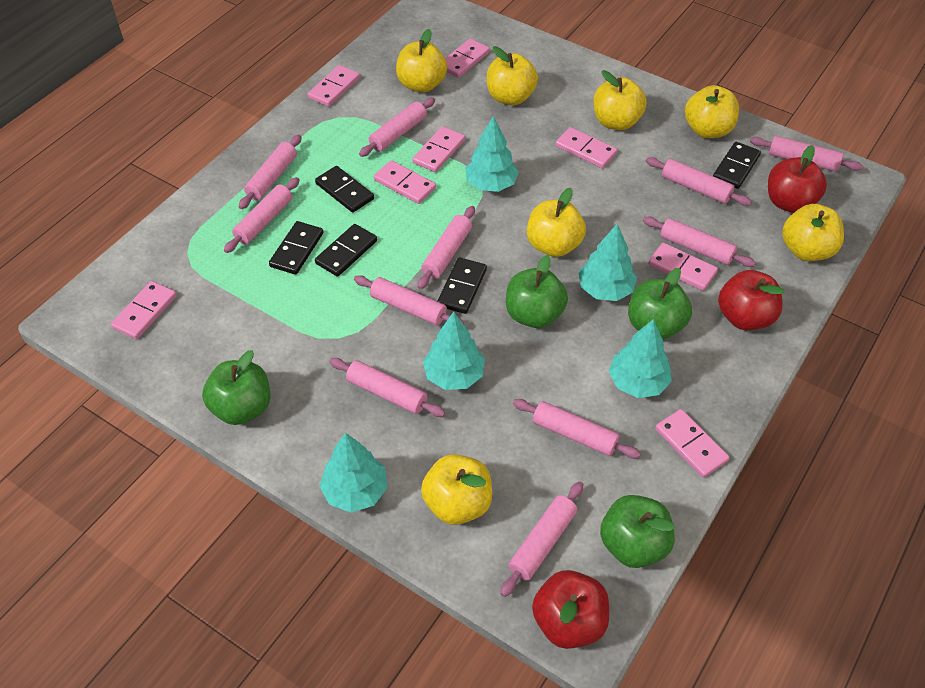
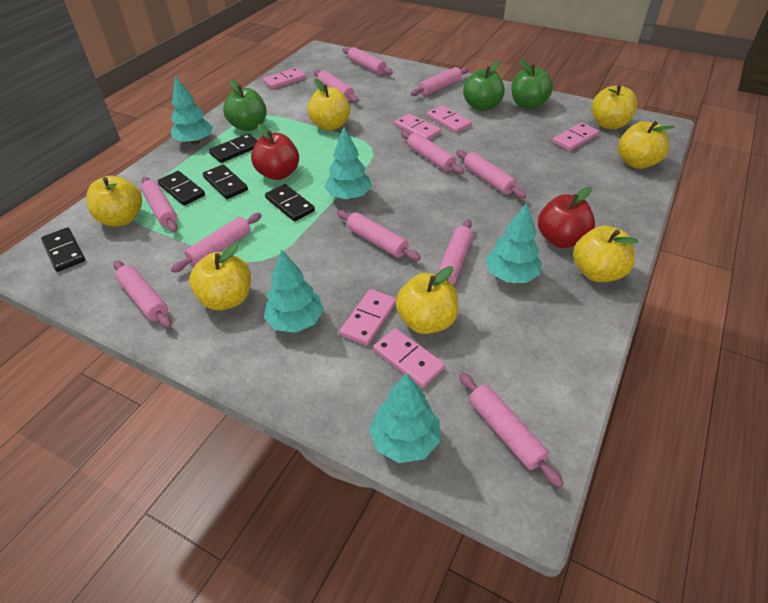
green apple: 4 -> 3
pink domino: 8 -> 6
red apple: 3 -> 2

